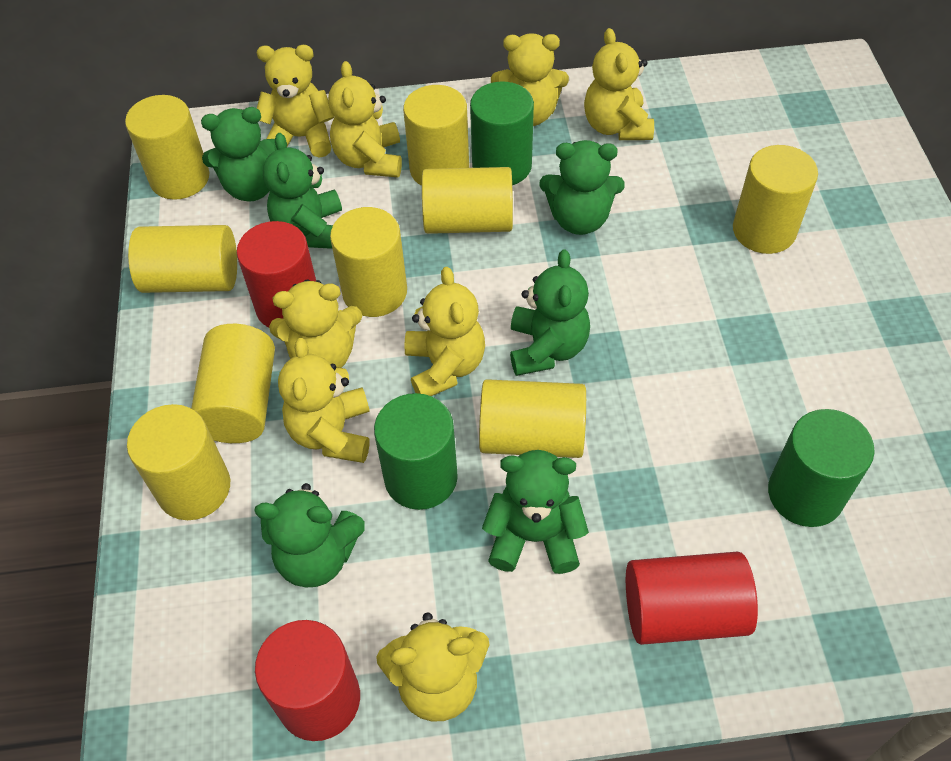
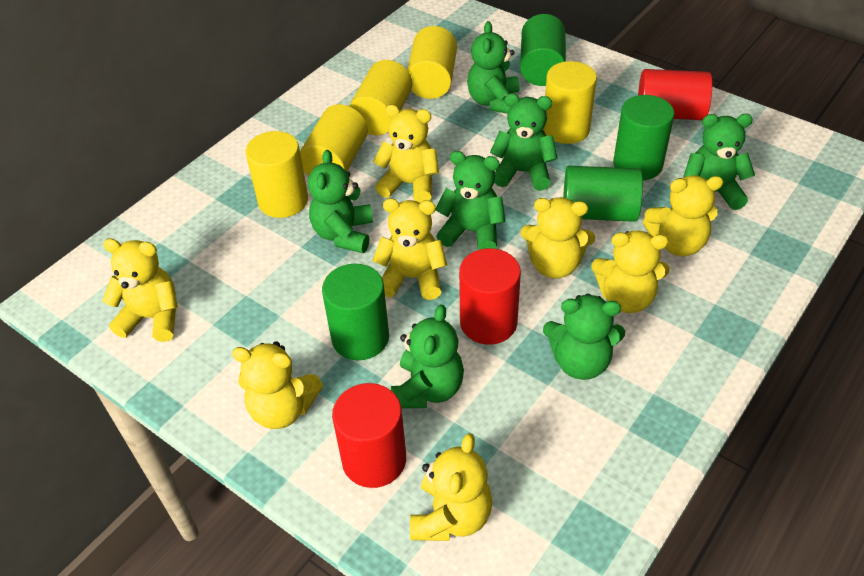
green cylinder: 3 -> 4
green teddy bear: 6 -> 7
yellow cylinder: 9 -> 5

